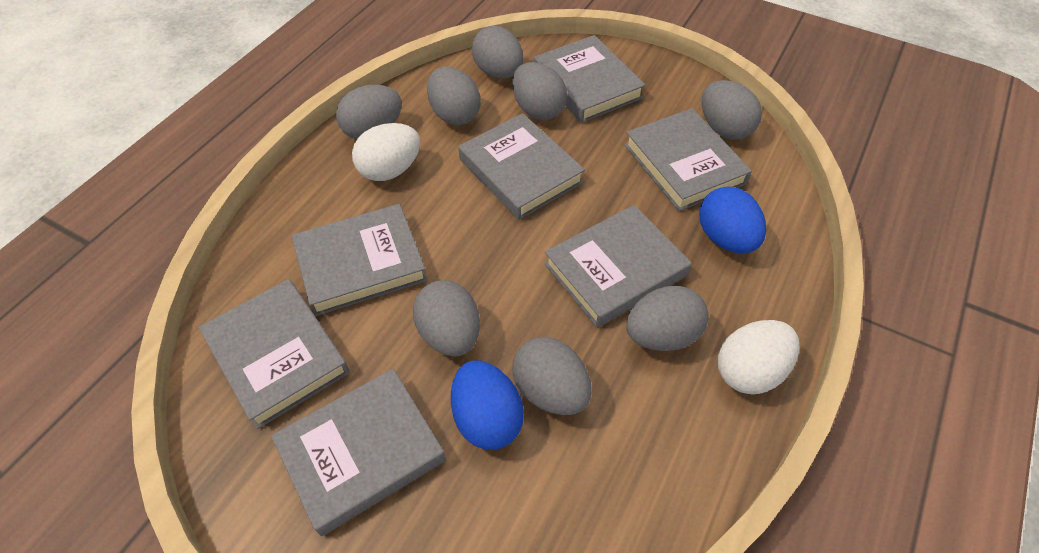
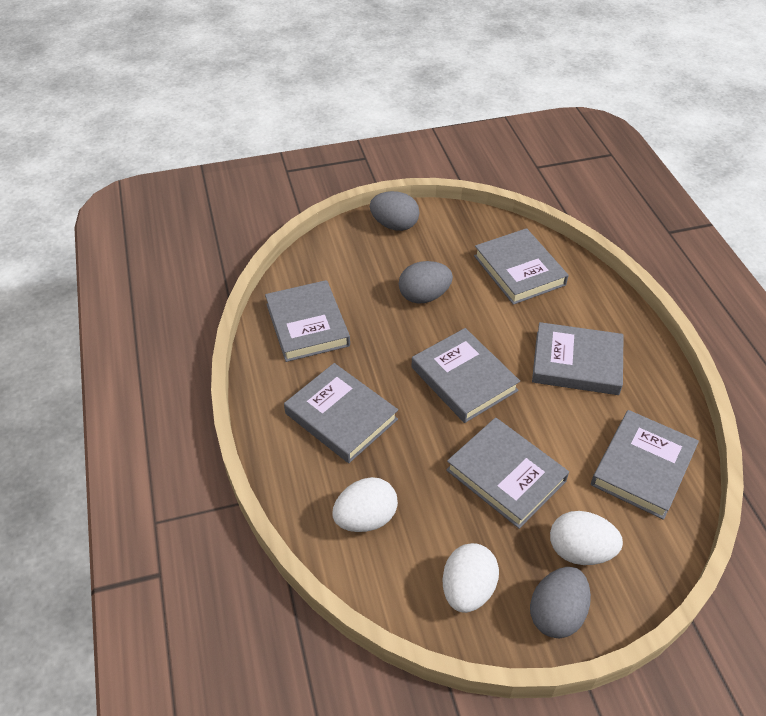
blue egg: 2 -> 0
grey egg: 8 -> 3
white egg: 2 -> 3

